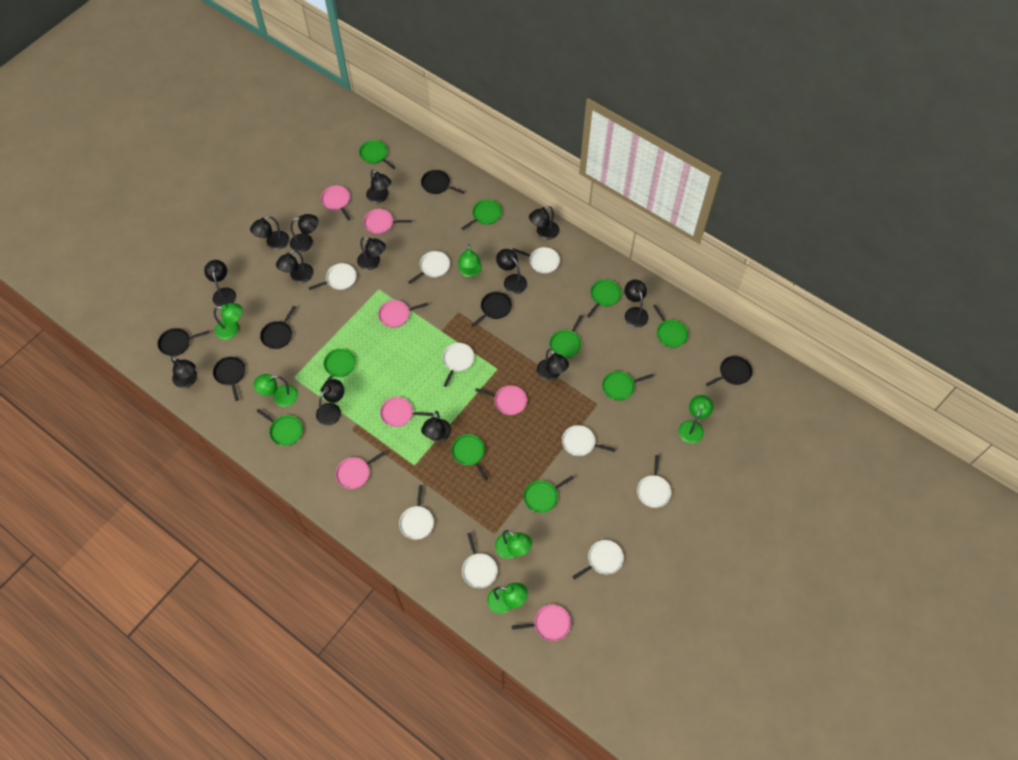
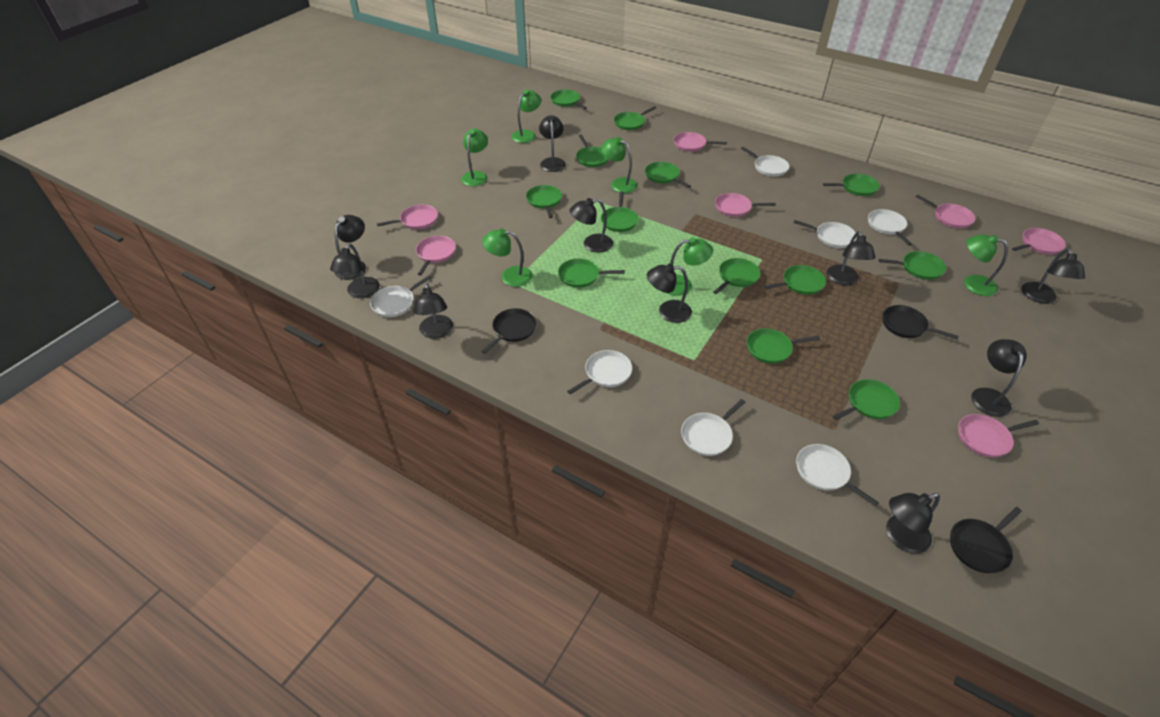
black lamp: 13 -> 10
black pan: 6 -> 3
green pan: 10 -> 13
white pan: 9 -> 7

